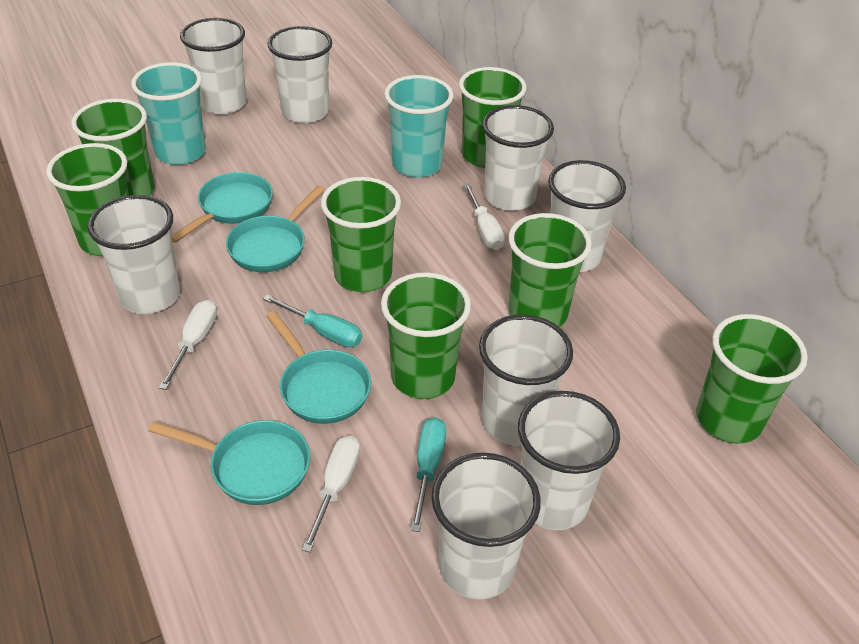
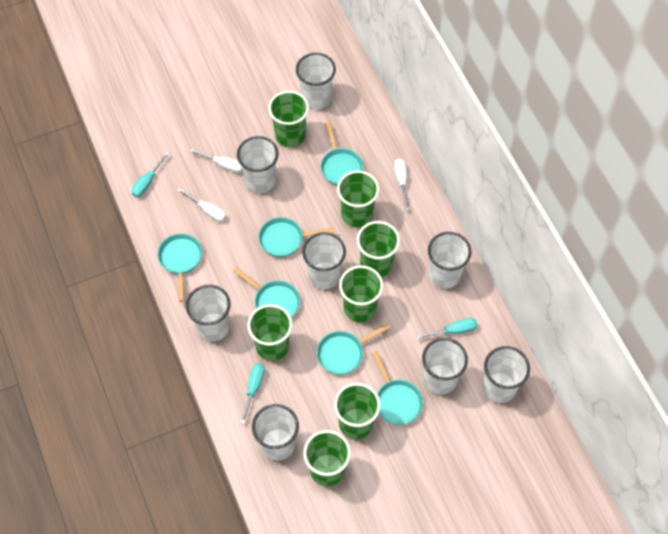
turquoise cup: 2 -> 0
turquoise pan: 4 -> 6
turquoise screwdriver: 2 -> 3

